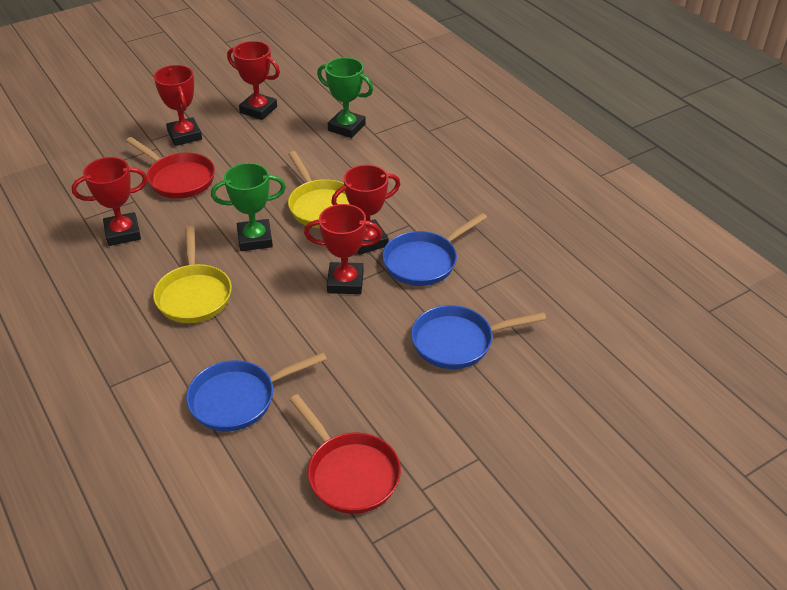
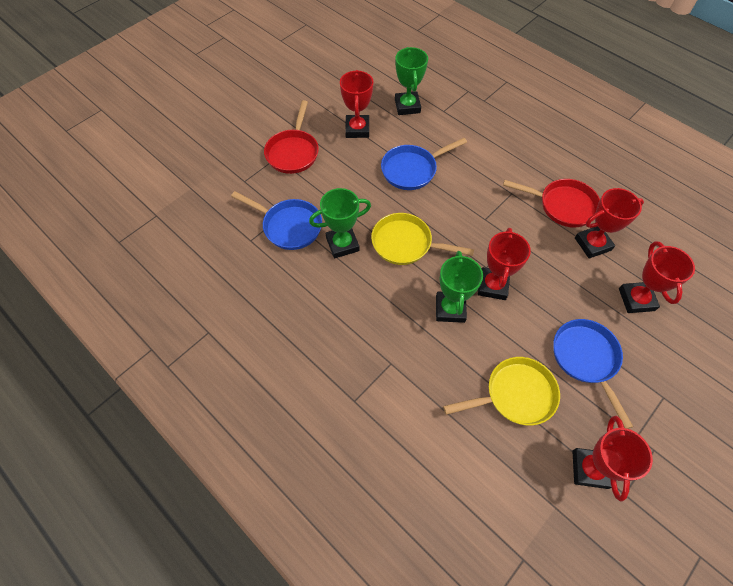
green trophy: 2 -> 3

